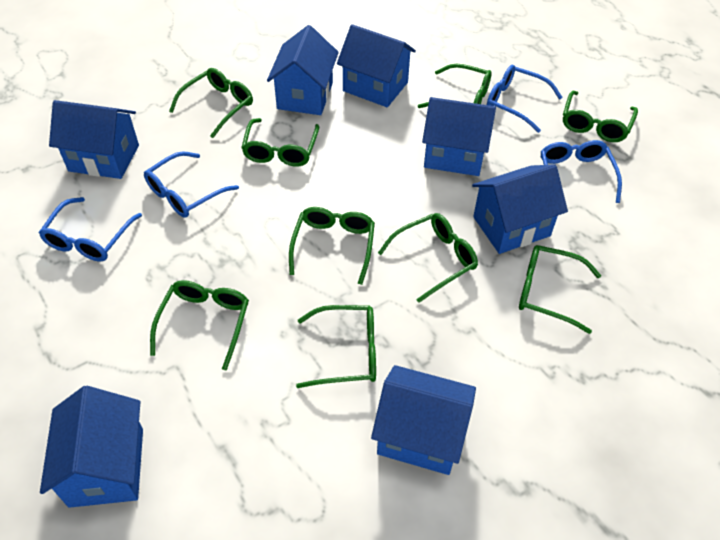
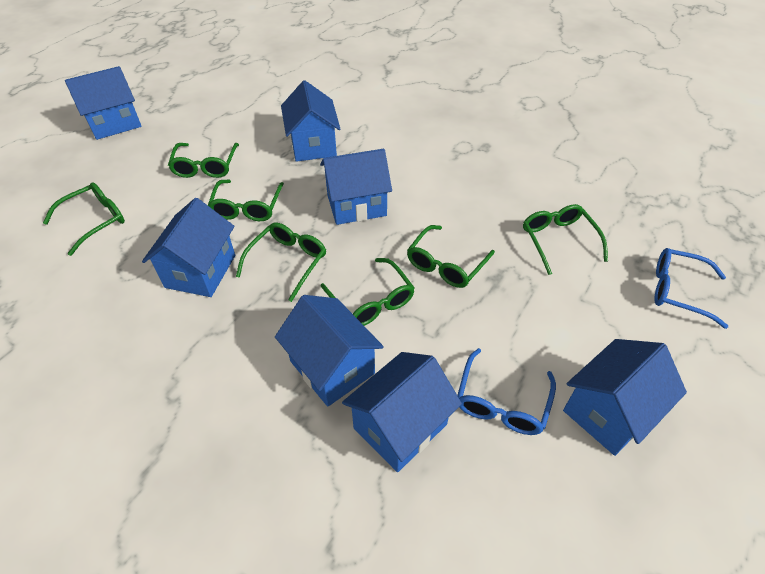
blue glasses: 4 -> 2
green glasses: 9 -> 7

